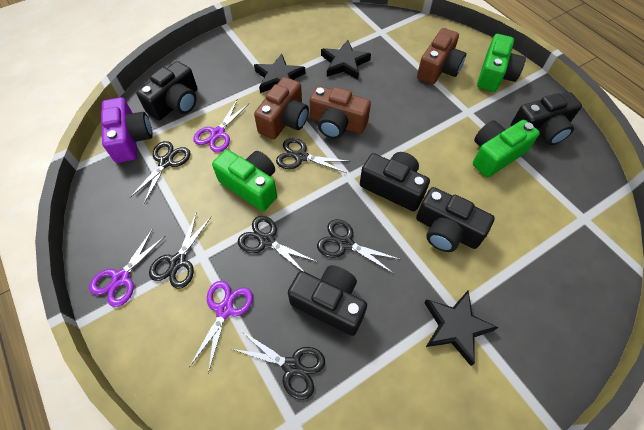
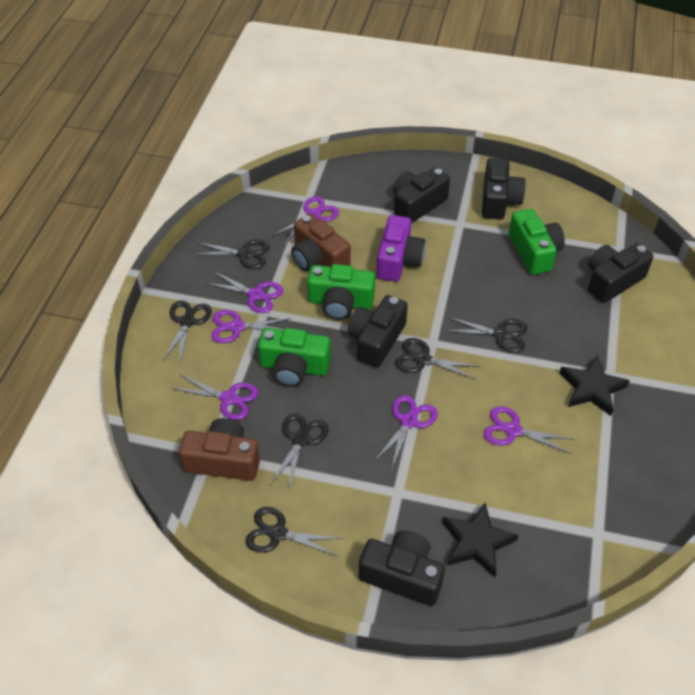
black star: 3 -> 2
brown camera: 3 -> 2
purple scissors: 3 -> 6

